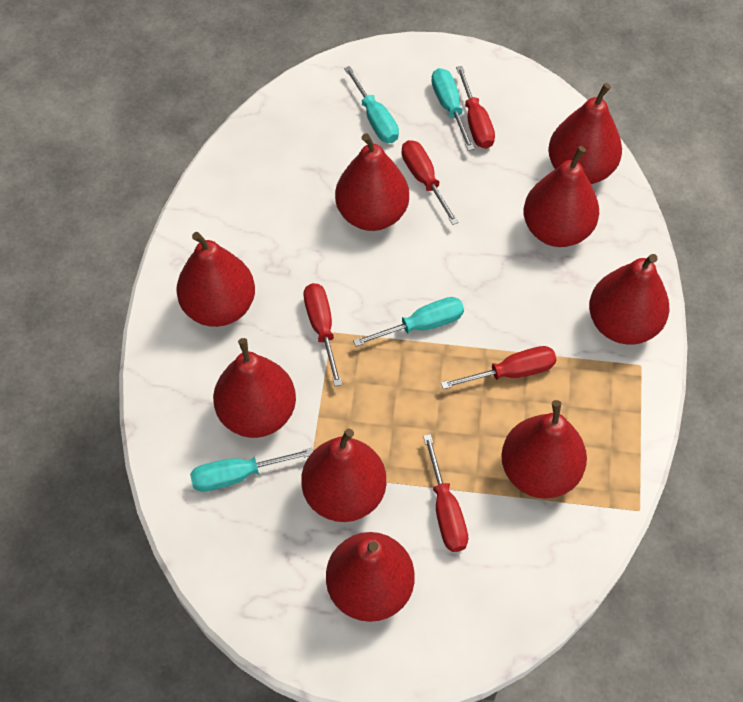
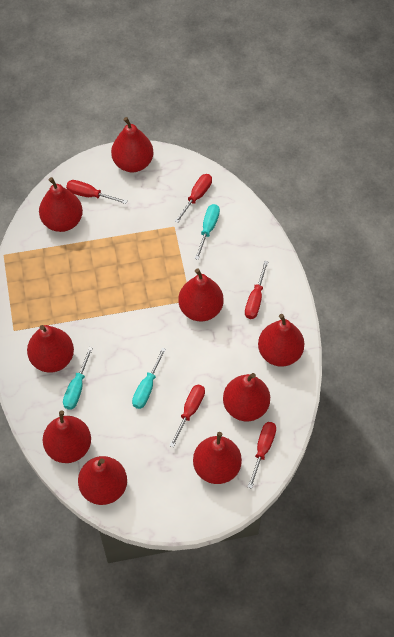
turquoise screwdriver: 4 -> 3

